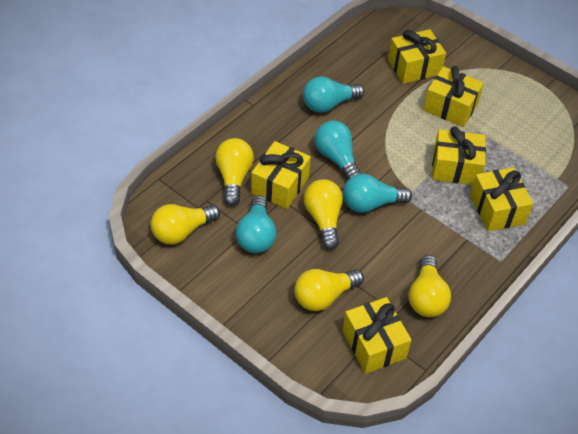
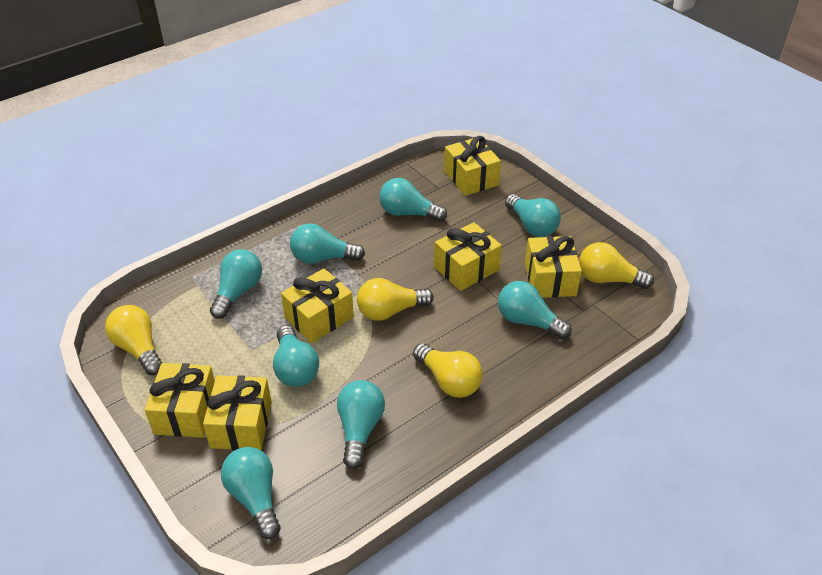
turquoise light bulb: 4 -> 8
yellow light bulb: 5 -> 4

